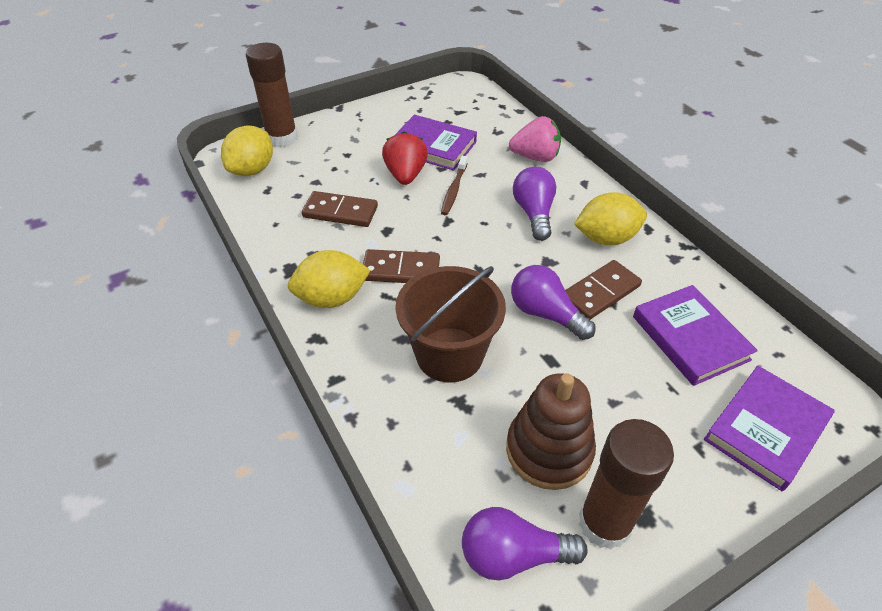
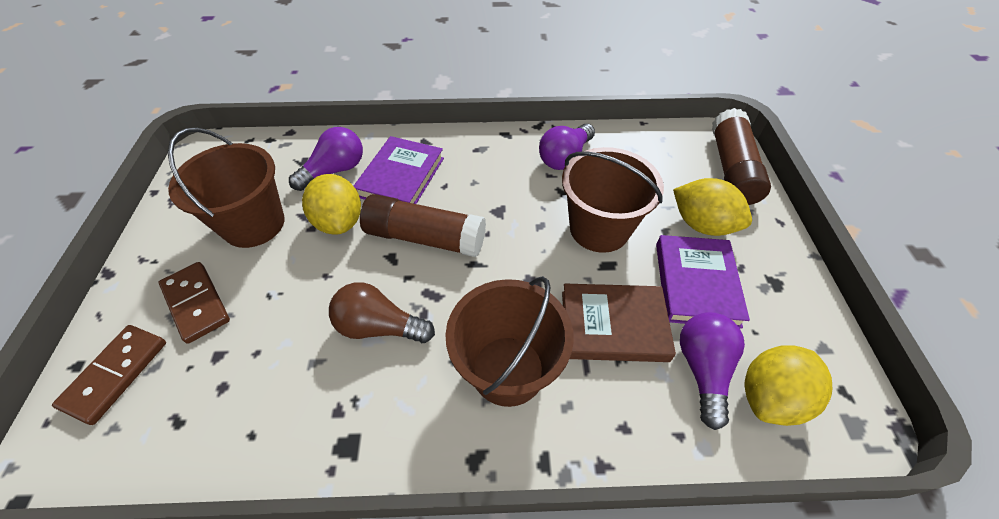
brown book: 0 -> 1
brown bucket: 1 -> 3
brown domino: 3 -> 2
brown light bulb: 0 -> 1
brown stacking toy: 1 -> 0
brown toothbrush: 1 -> 0
pink strawberry: 1 -> 0
purple book: 3 -> 2
red strawberry: 1 -> 0

